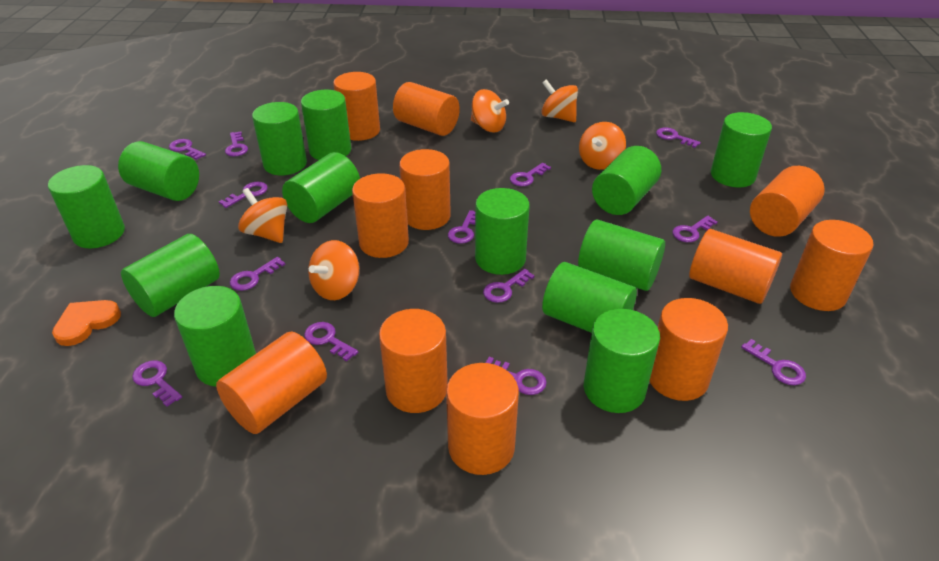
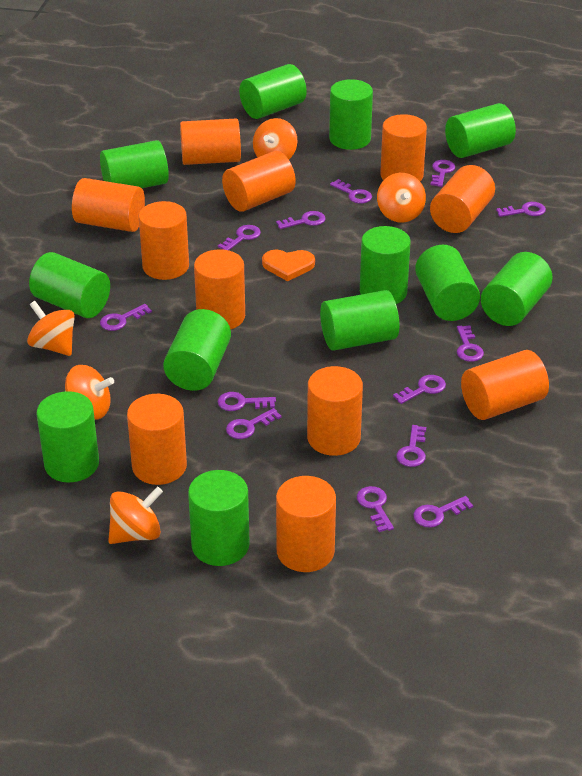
green cylinder: 13 -> 12

